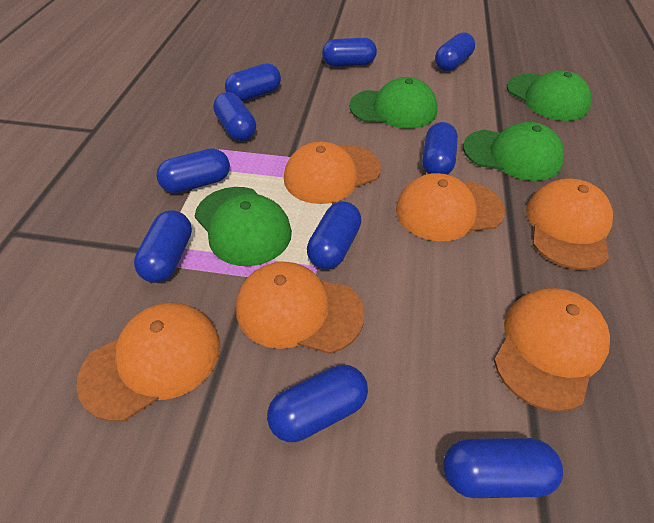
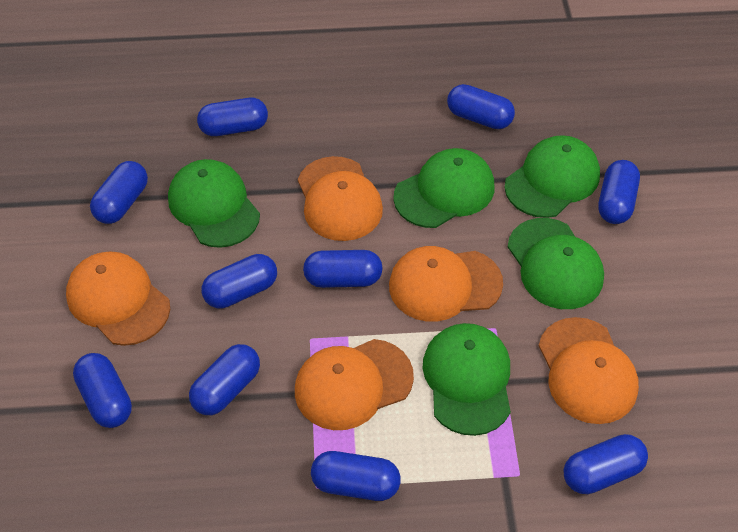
green cap: 4 -> 5
orange cap: 6 -> 5

